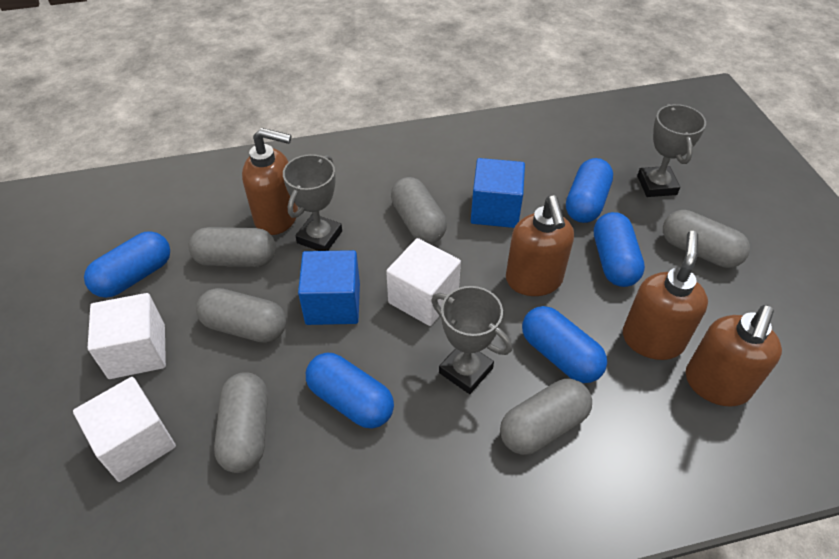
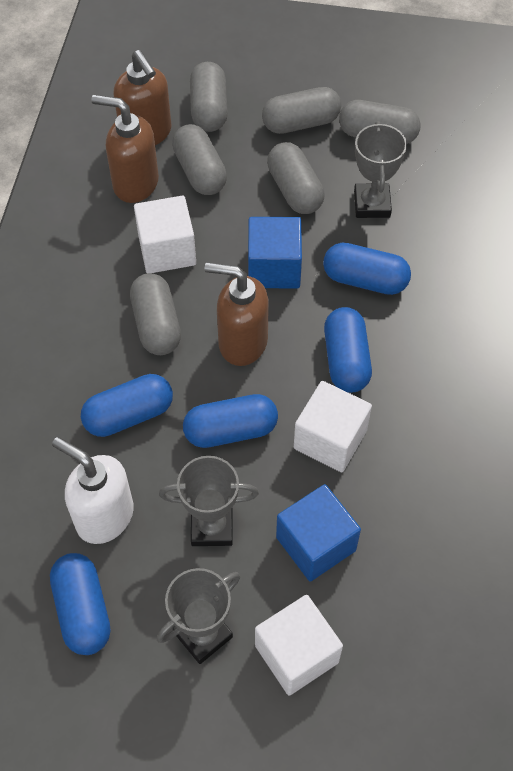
brown soap dispenser: 4 -> 3
white soap dispenser: 0 -> 1

